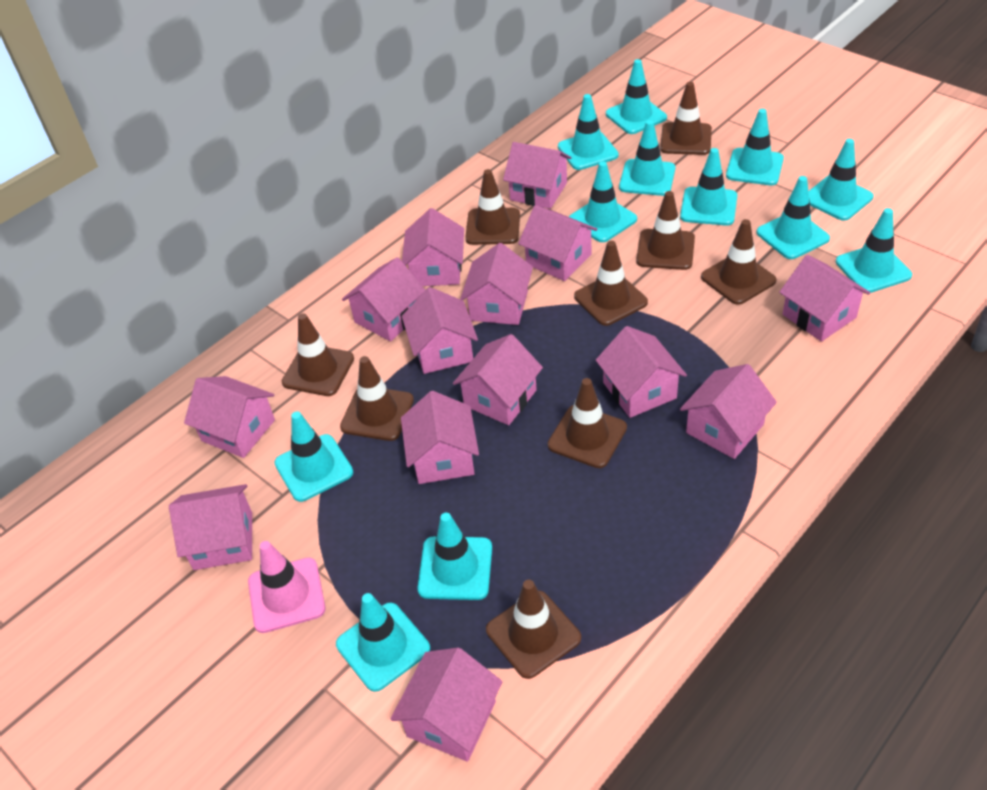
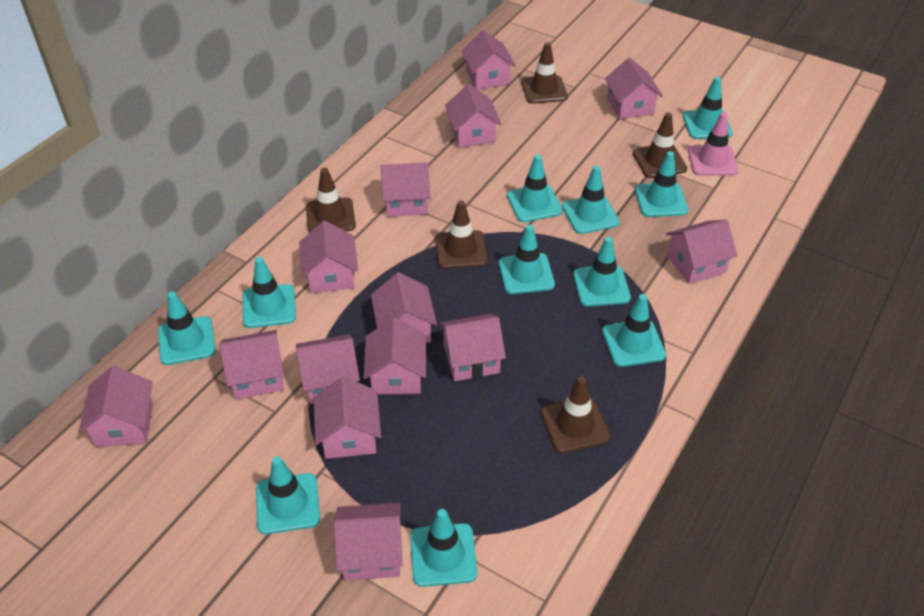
brown traffic cone: 9 -> 5
turquoise traffic cone: 12 -> 11

